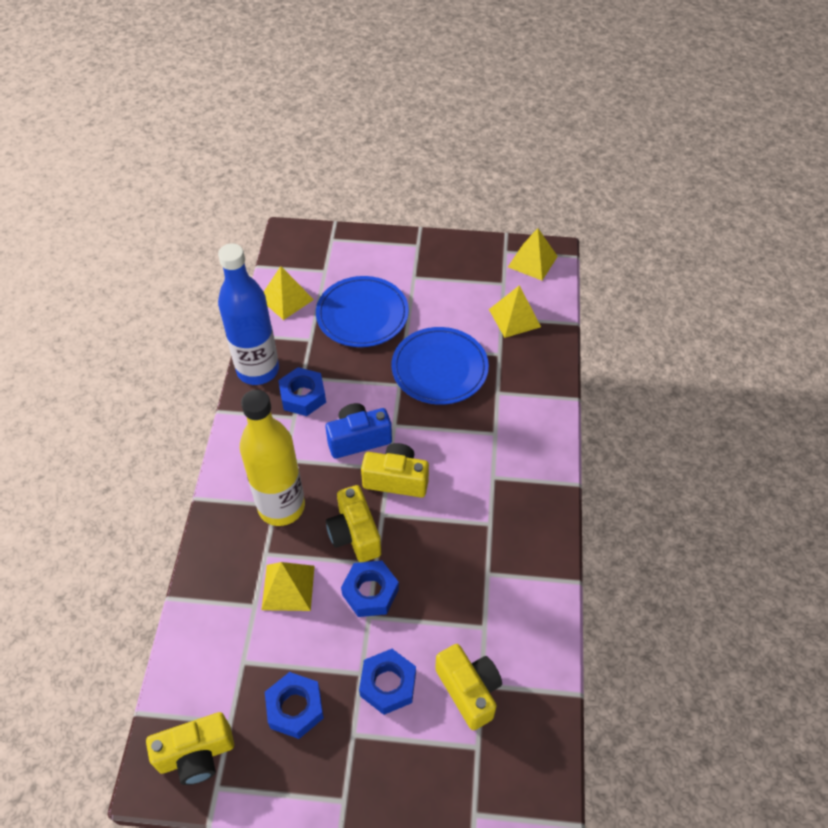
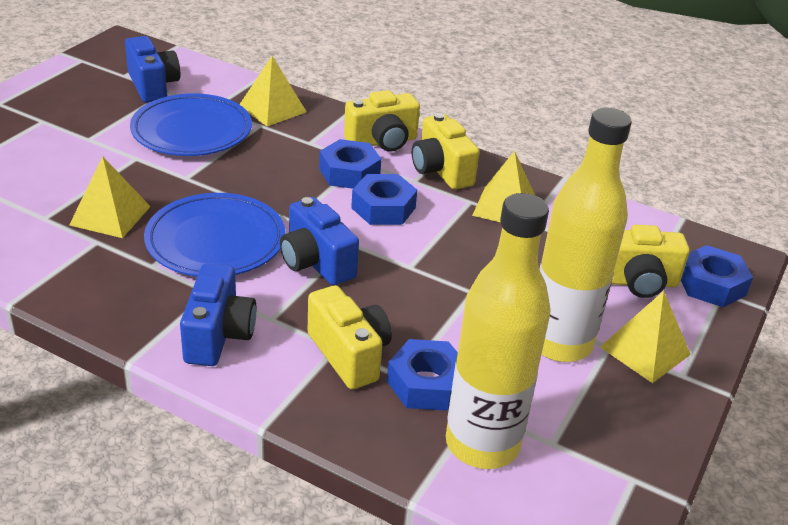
blue bottle: 1 -> 0
blue camera: 1 -> 3
yellow bottle: 1 -> 2

